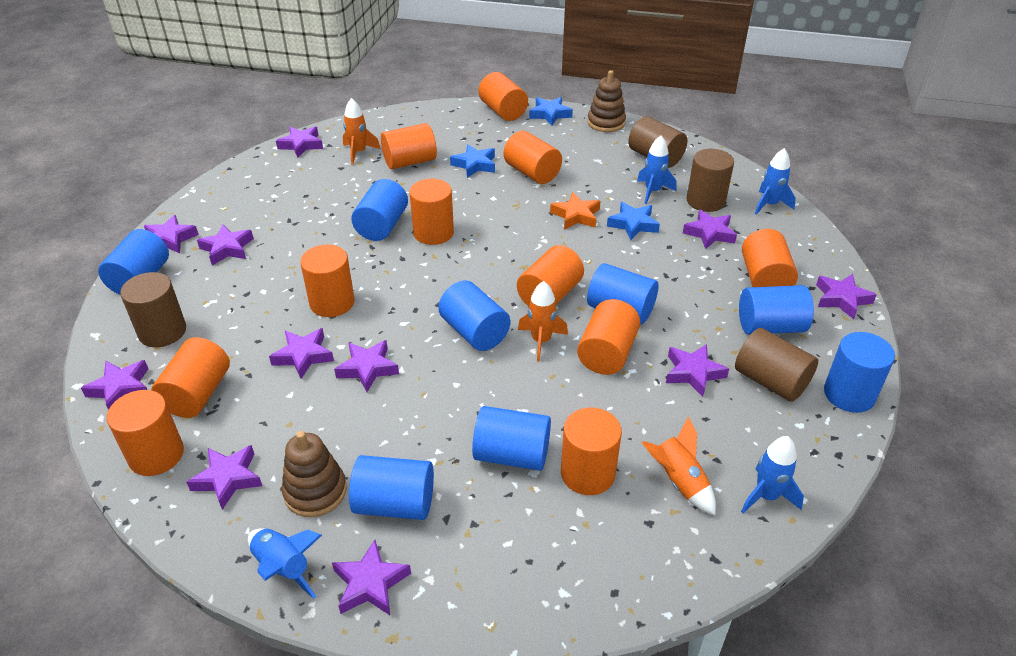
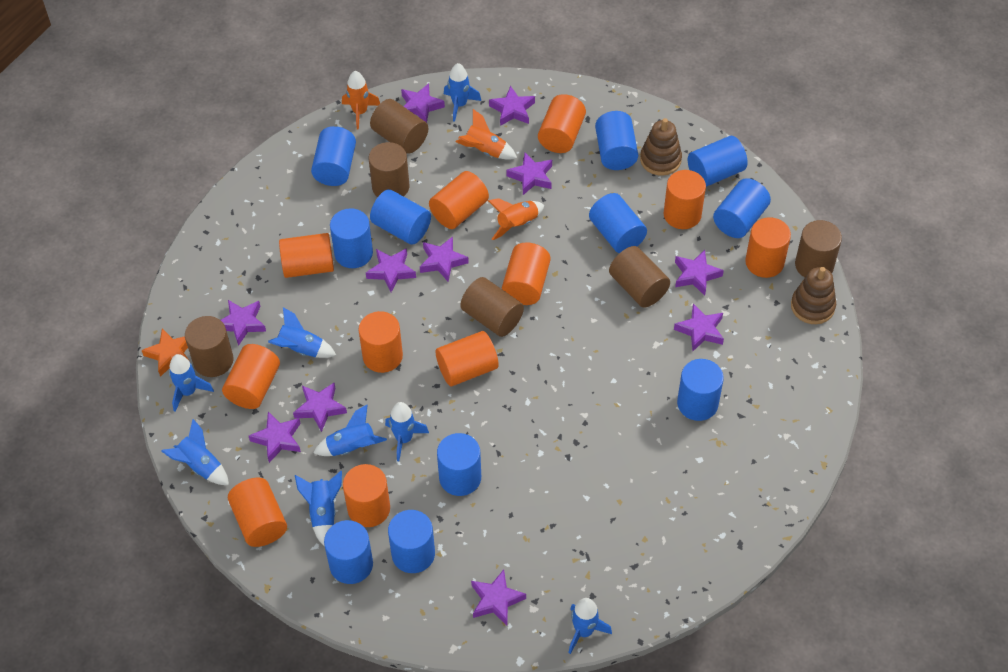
blue cylinder: 8 -> 11
blue rocket: 4 -> 8
blue star: 3 -> 0
brown cylinder: 4 -> 6

